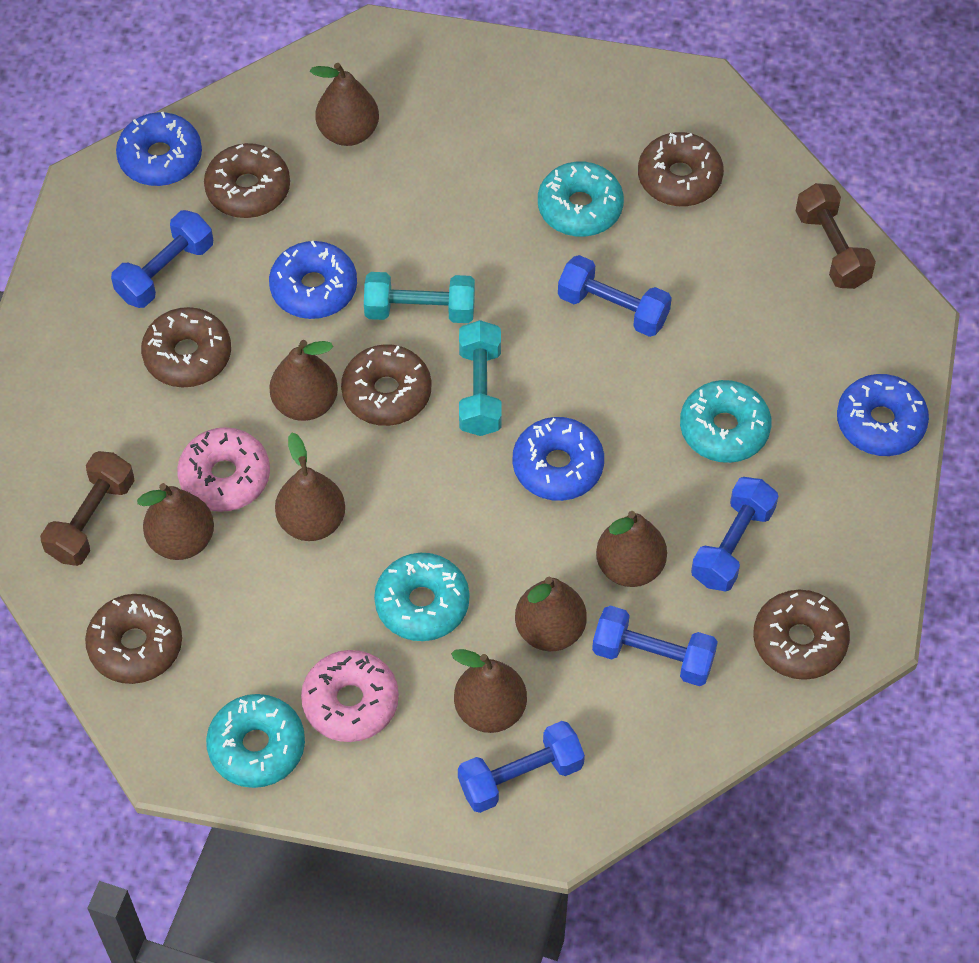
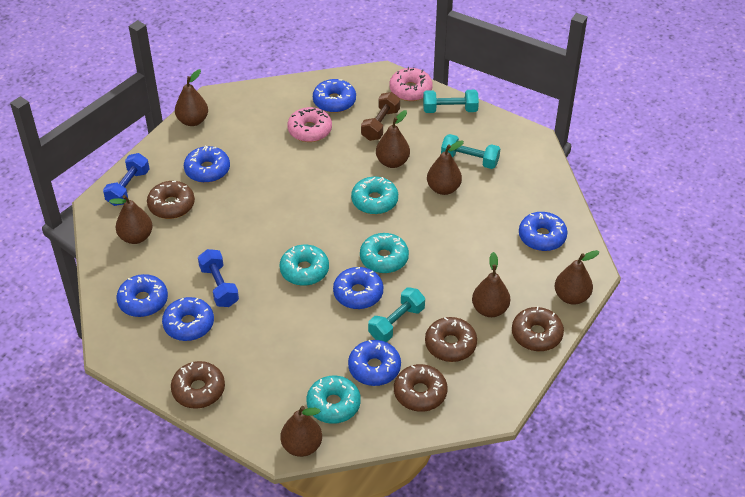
blue donut: 4 -> 7
blue dumbbell: 5 -> 2
brown donut: 6 -> 5
brown dumbbell: 2 -> 1
turquoise dumbbell: 2 -> 3

